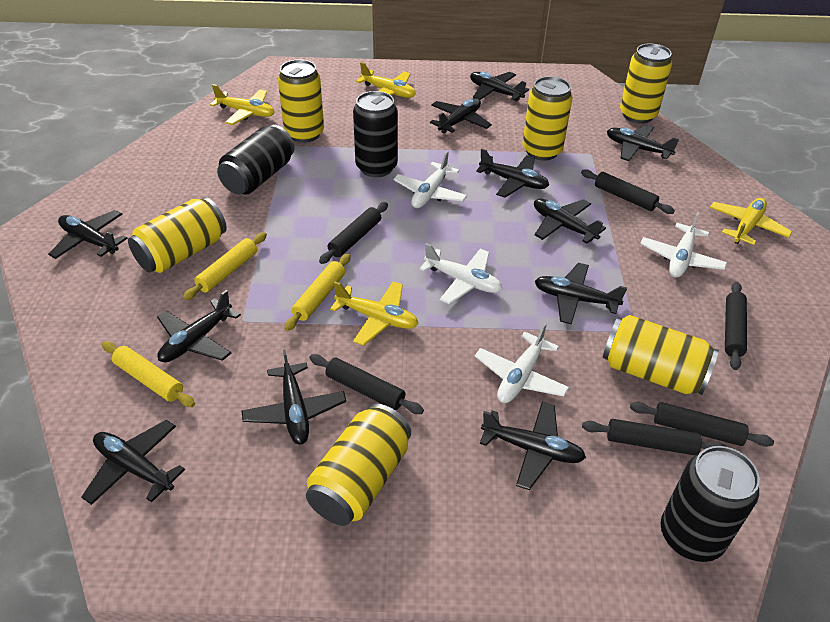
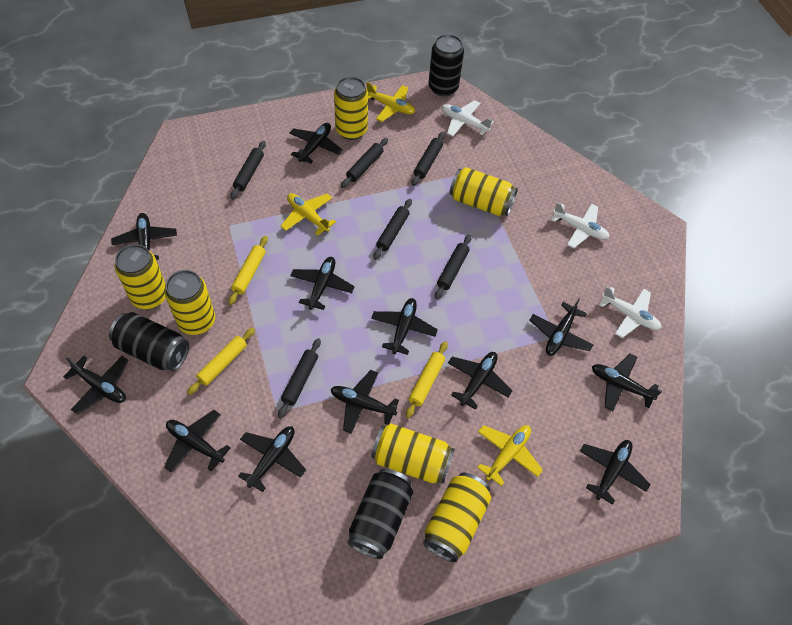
black plane: 11 -> 12
white plane: 4 -> 3
yellow plane: 4 -> 3

